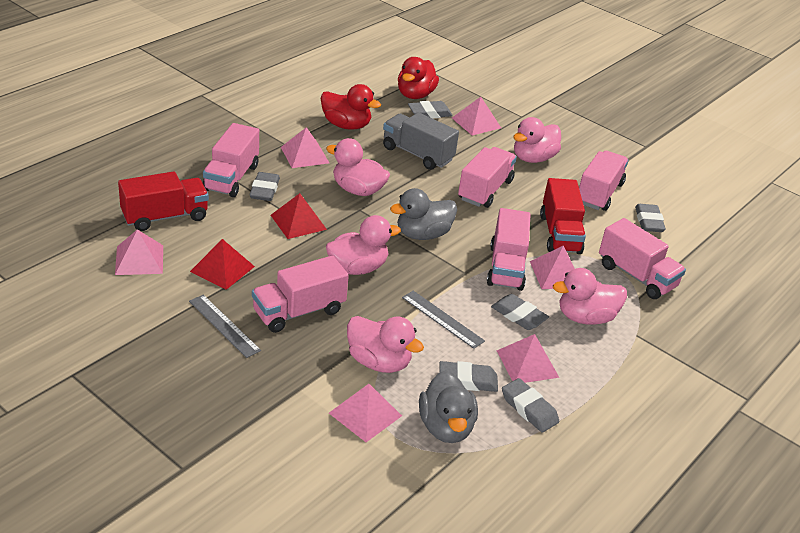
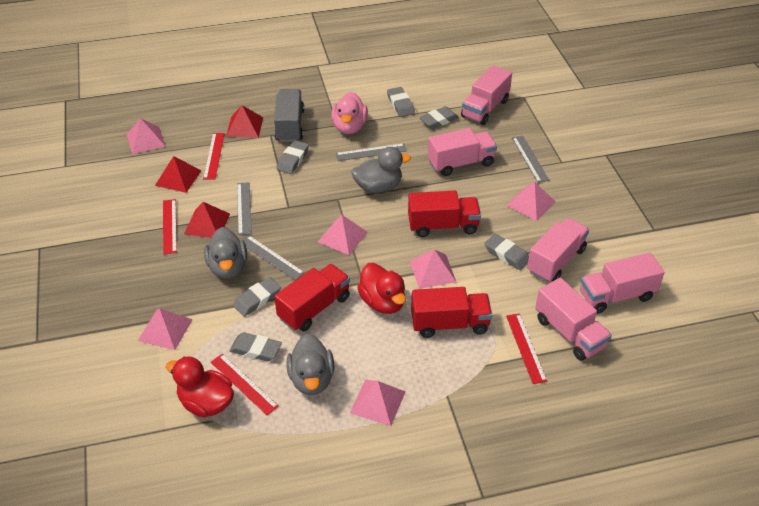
grey duck: 2 -> 3
grey ruler: 2 -> 4
pink duck: 5 -> 1
pink truck: 6 -> 5
red pyramid: 2 -> 3
red ruler: 0 -> 4
red truck: 2 -> 3

